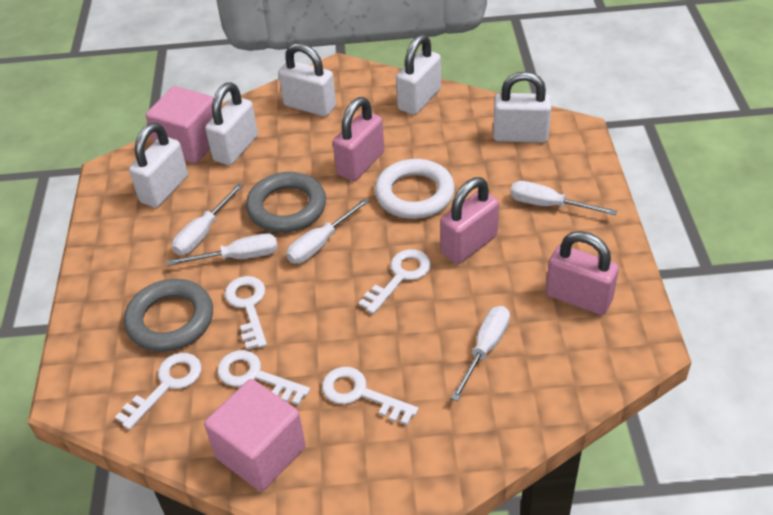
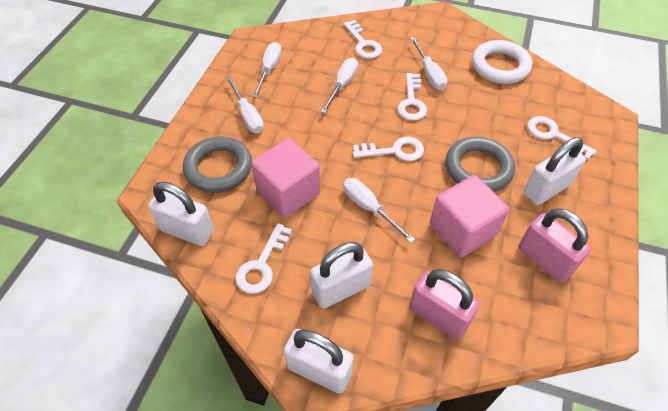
pink padlock: 3 -> 2
white padlock: 5 -> 4

